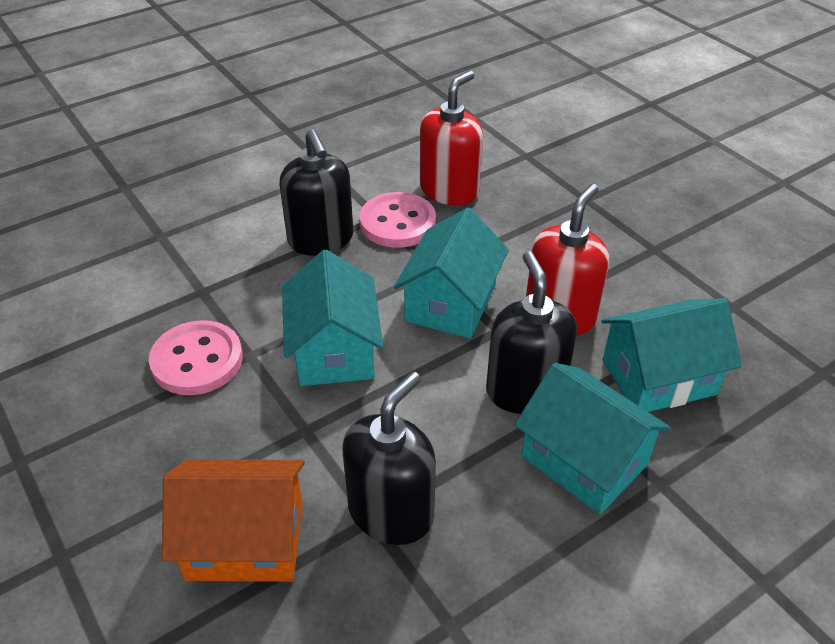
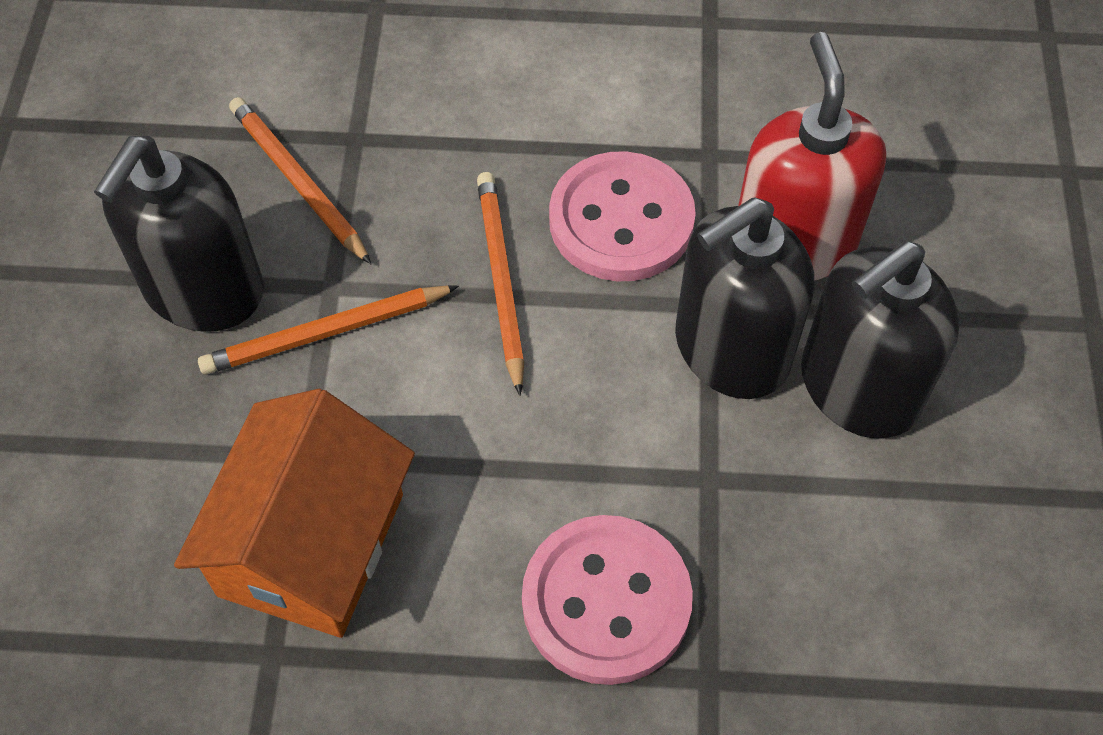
orange pencil: 0 -> 3
red soap dispenser: 2 -> 1
turquoise house: 4 -> 0

